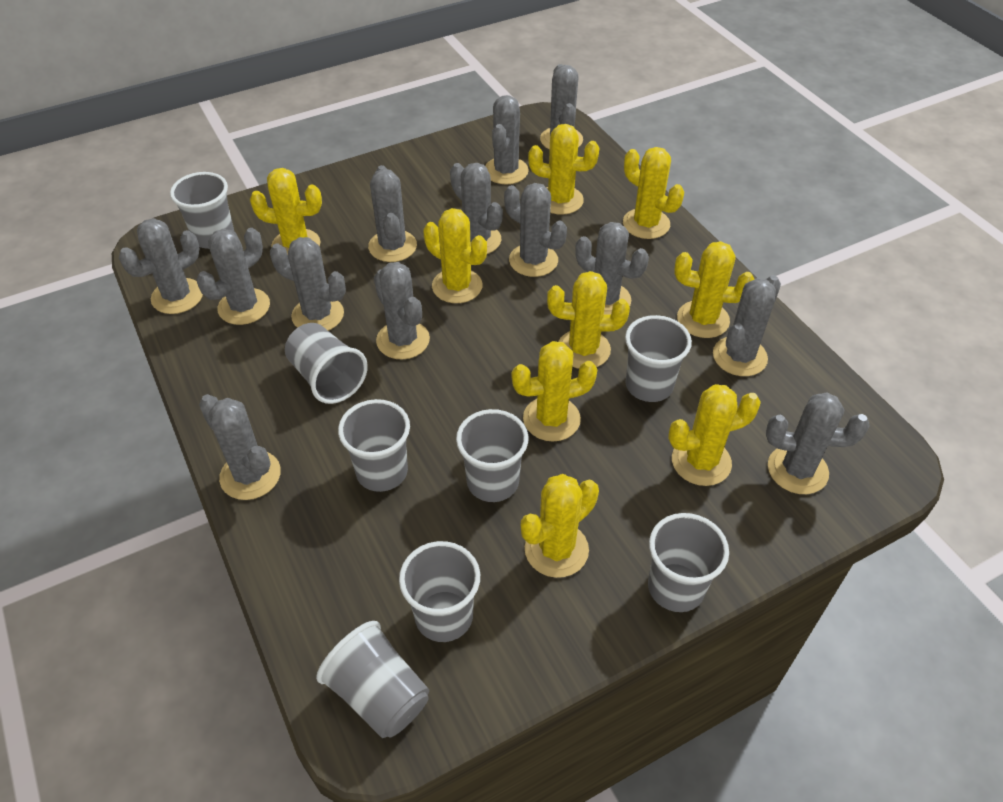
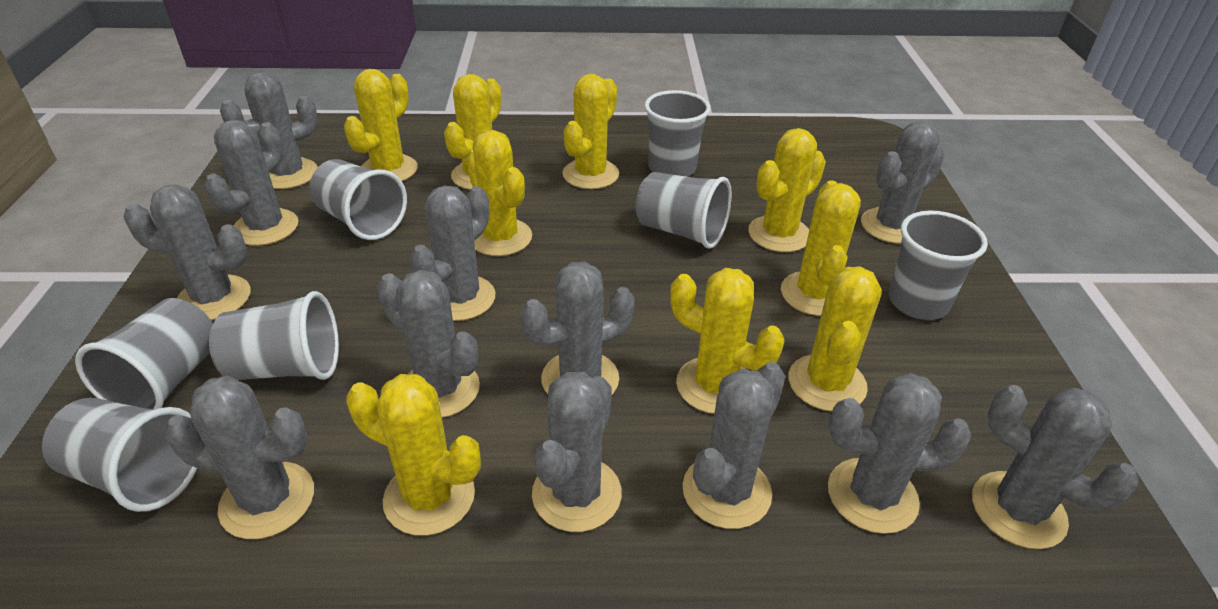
grey cactus: 13 -> 12
grey cup: 8 -> 7

